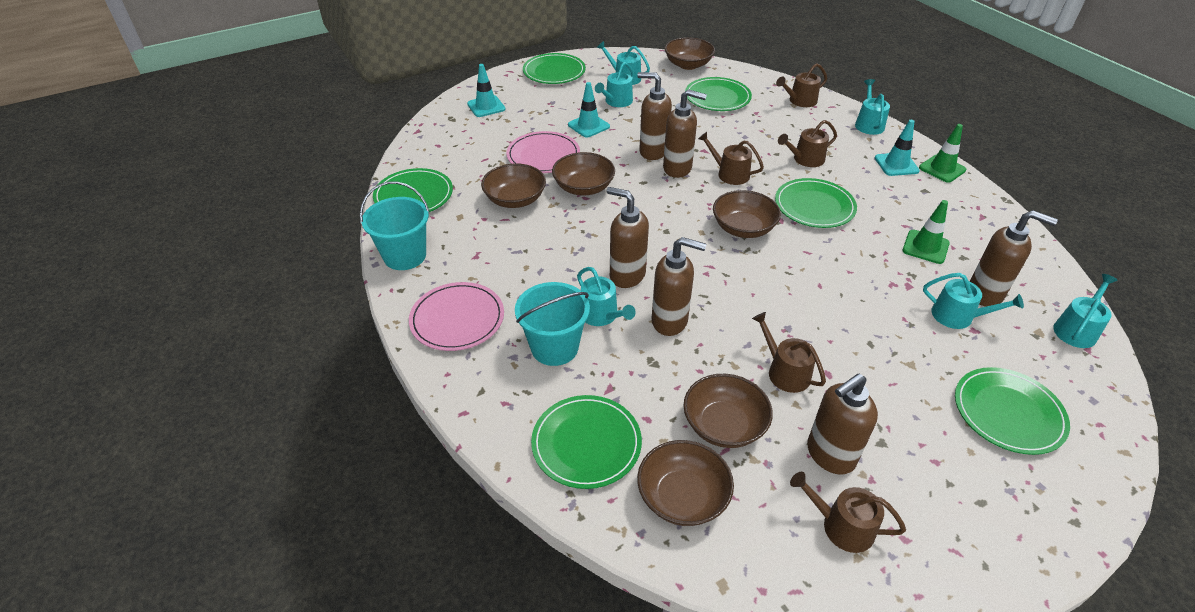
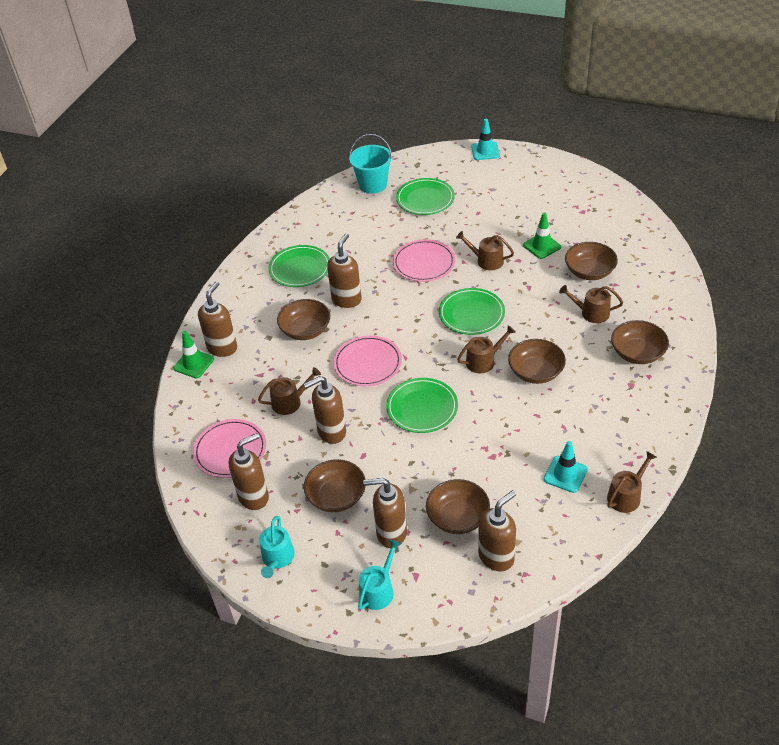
green plate: 6 -> 4
pink plate: 2 -> 3
turquoise bucket: 2 -> 1
turquoise traffic cone: 3 -> 2
turquoise watering can: 6 -> 2

